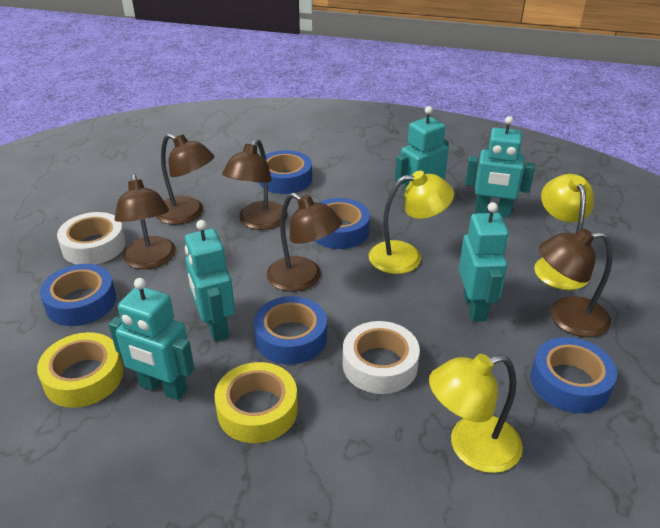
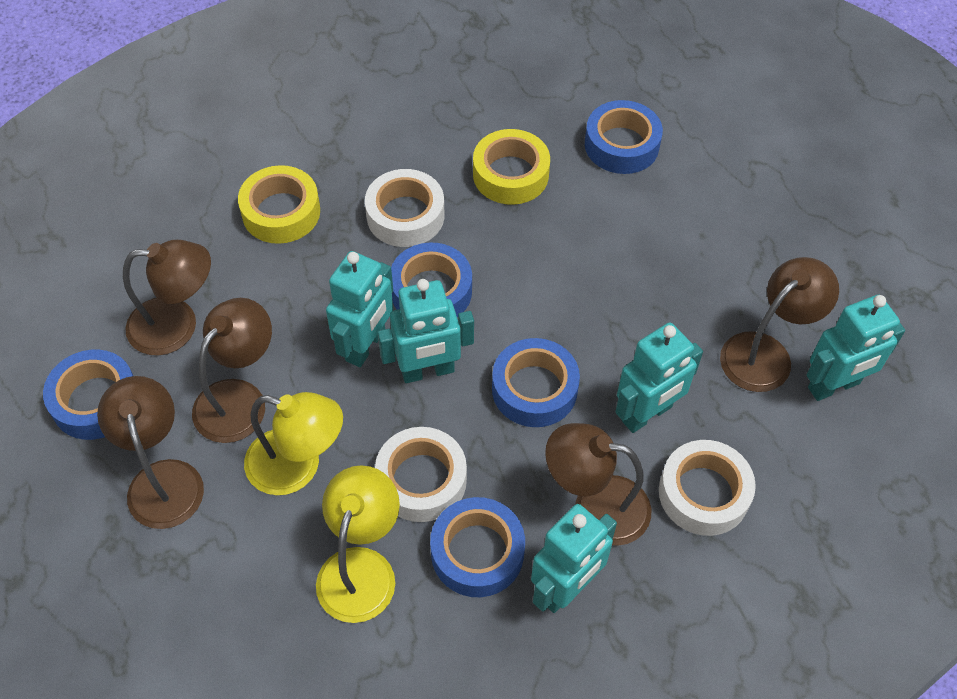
white tape: 2 -> 3
yellow lamp: 3 -> 2

